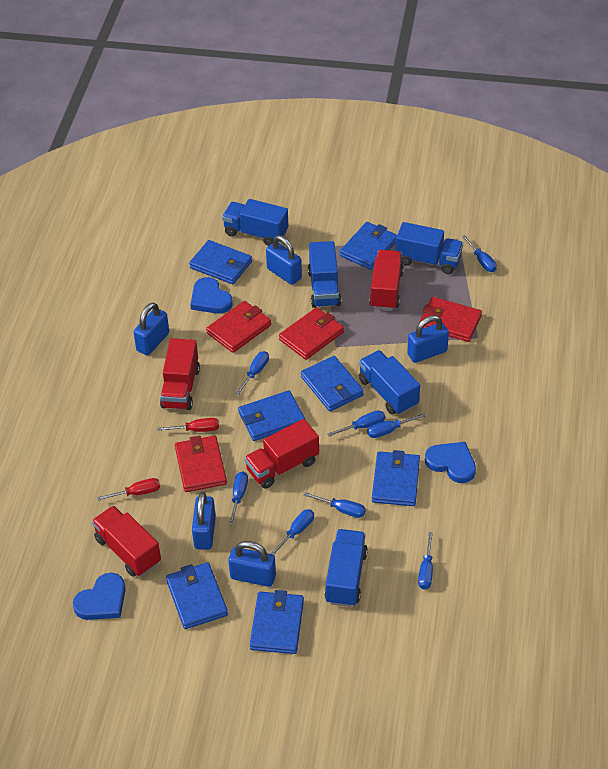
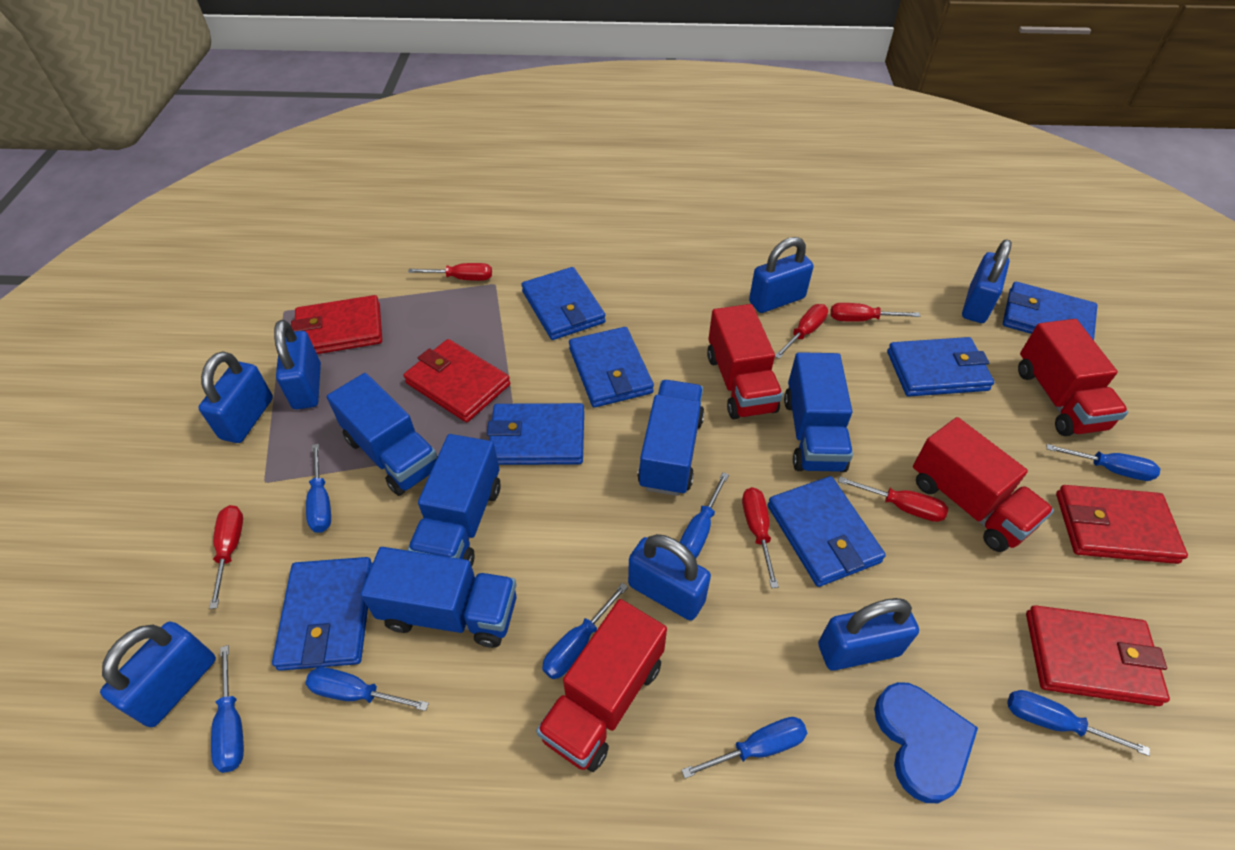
blue heart: 3 -> 1
blue padlock: 5 -> 7
red screwdriver: 2 -> 6

